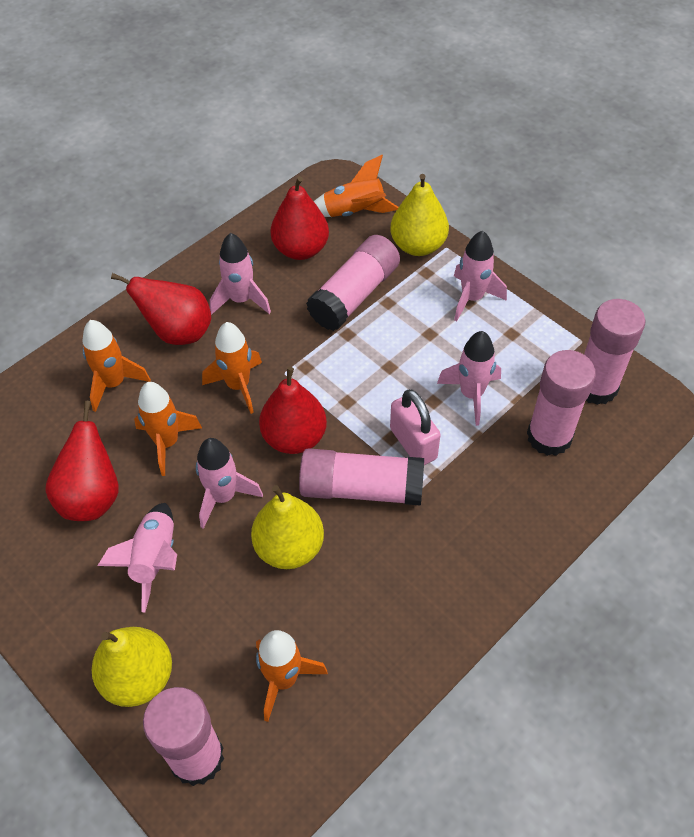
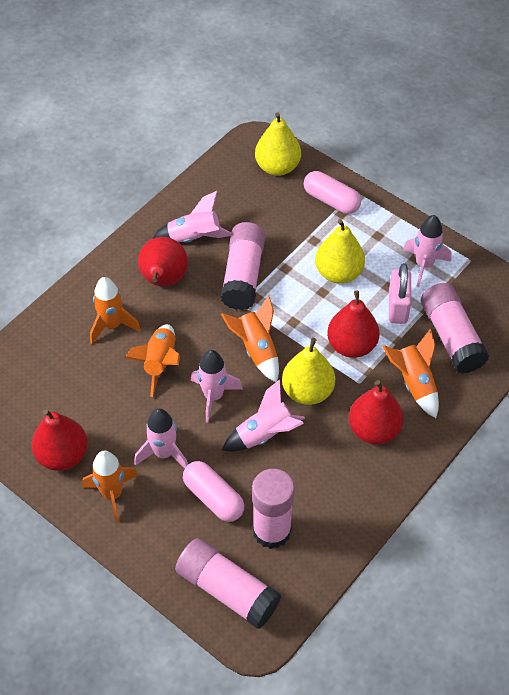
pink capsule: 0 -> 2
pink glue stick: 5 -> 4

